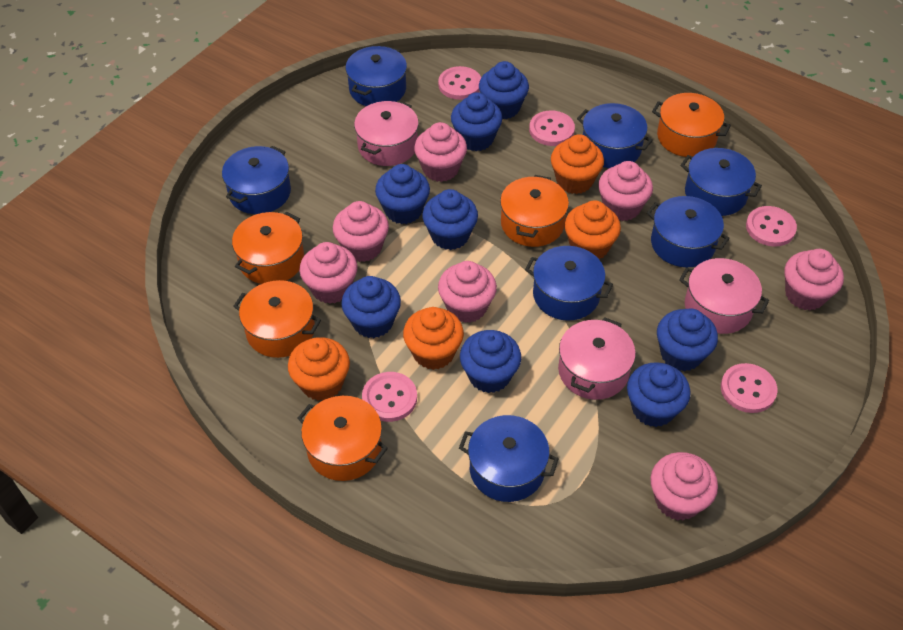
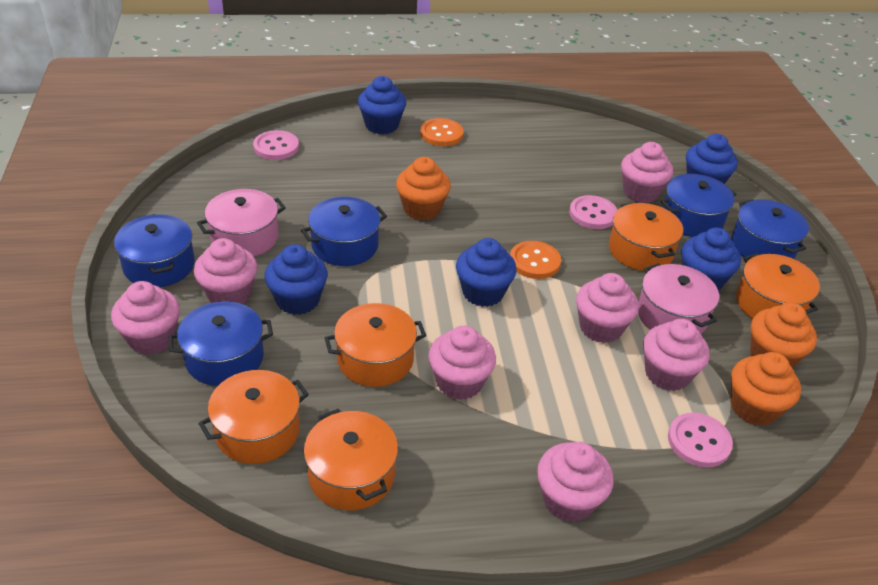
blue cupcake: 8 -> 5
blue pot: 7 -> 5
orange button: 0 -> 2
orange cupcake: 4 -> 3
pink button: 5 -> 3
pink pot: 3 -> 2

